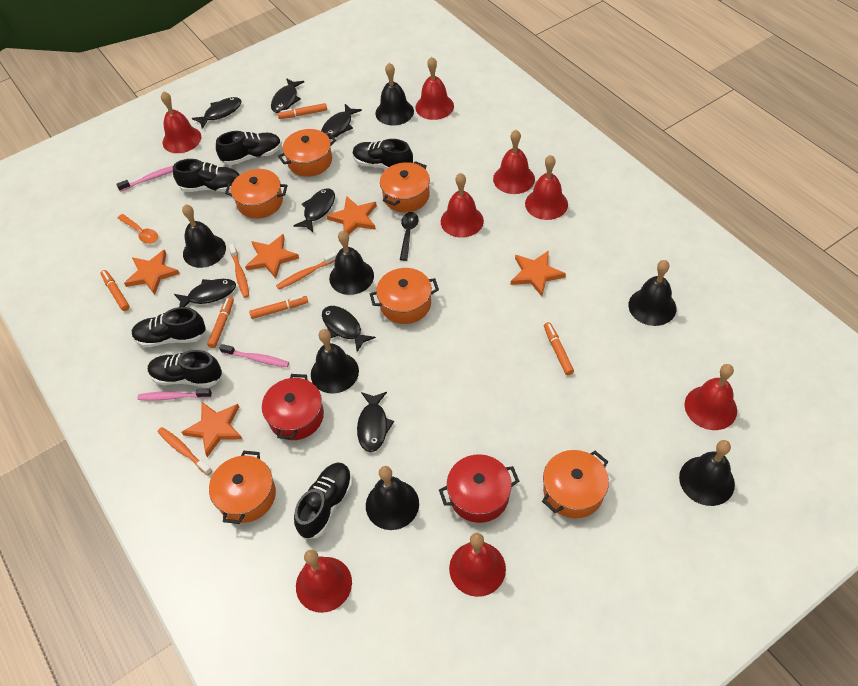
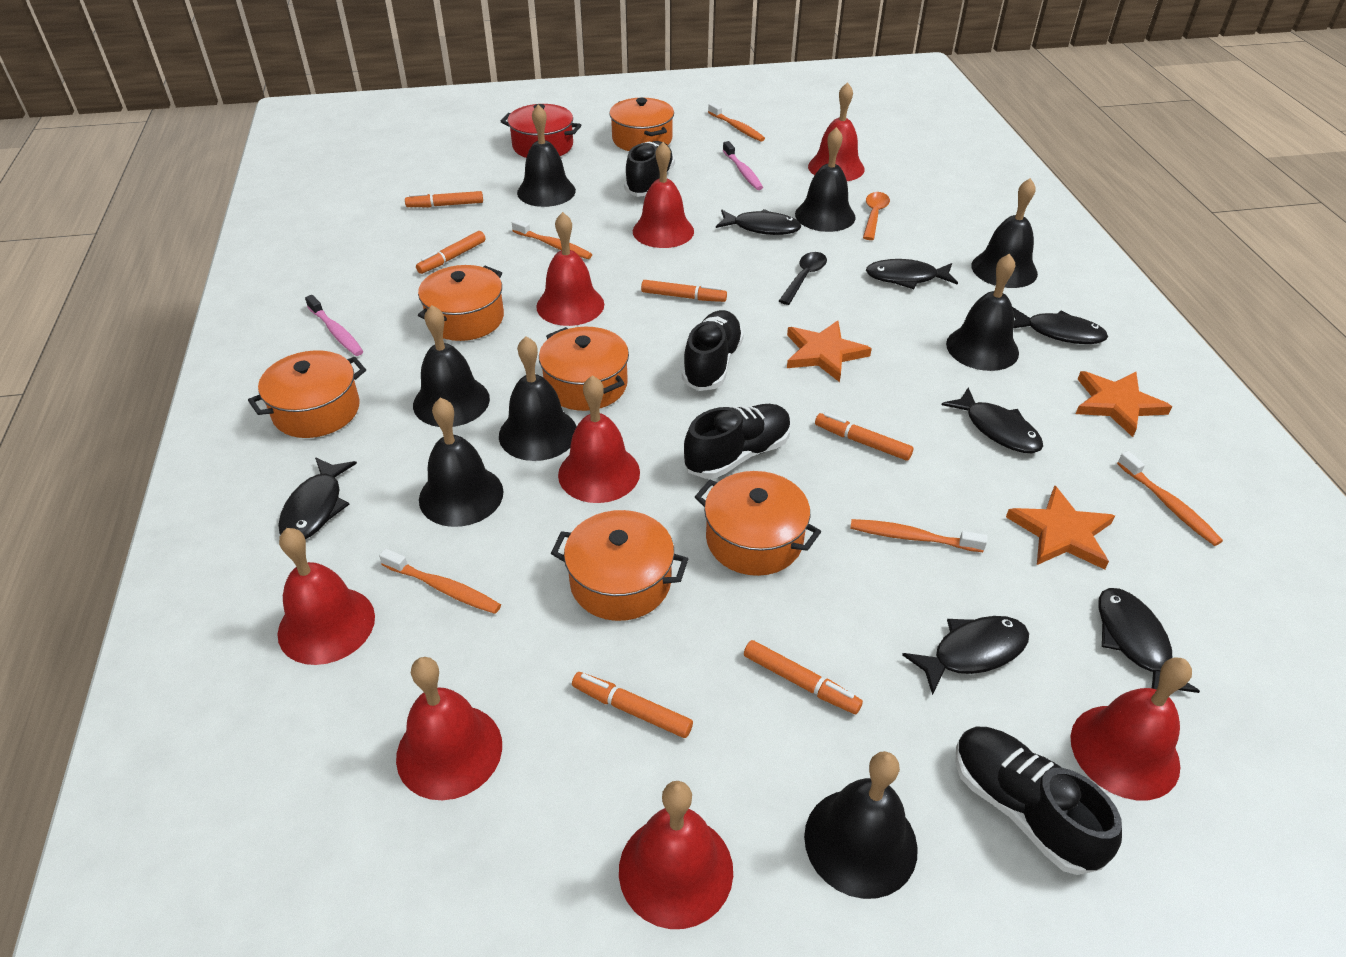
black bell: 7 -> 8
black shoe: 6 -> 4
orange marker: 5 -> 6
orange star: 5 -> 3
orange toothbrush: 3 -> 5
pink toothbrush: 3 -> 2
red pot: 2 -> 1

